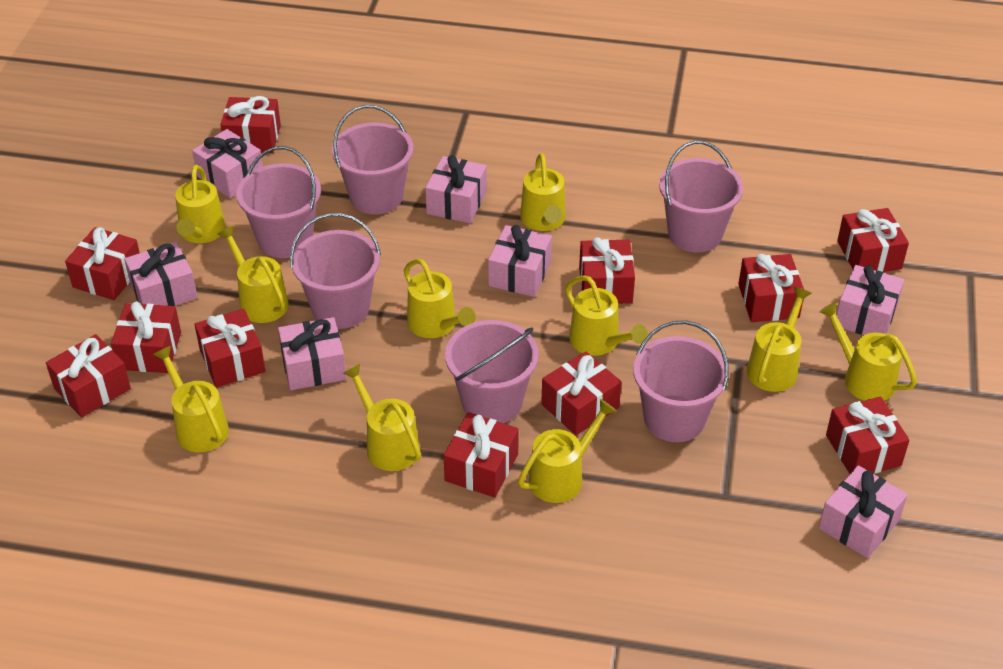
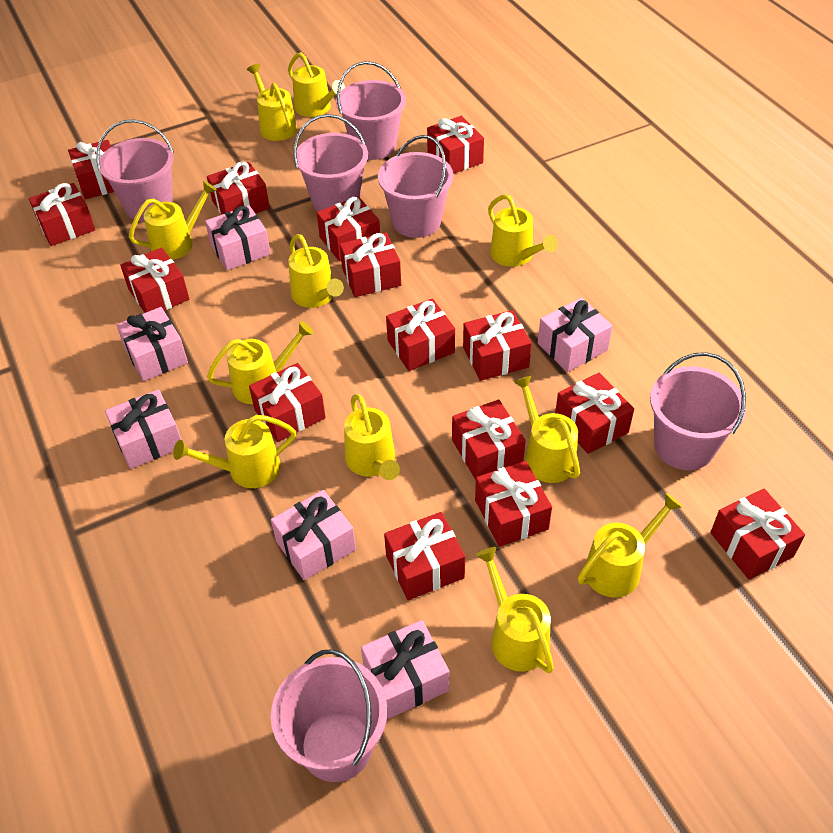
pink gift: 7 -> 6
red gift: 11 -> 15
yellow watering can: 10 -> 11

